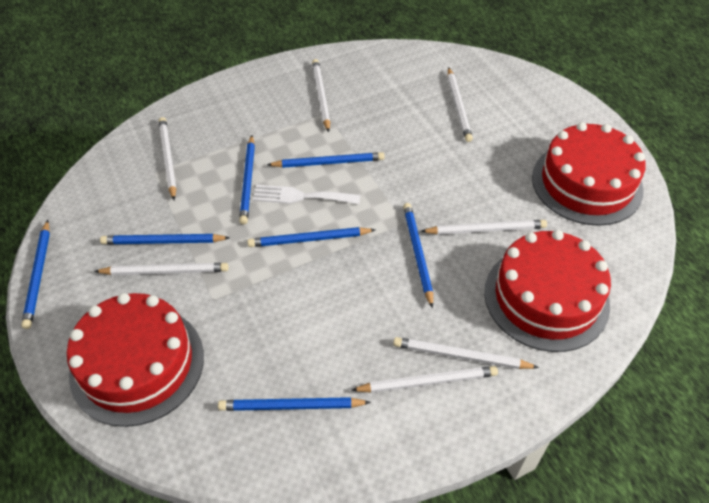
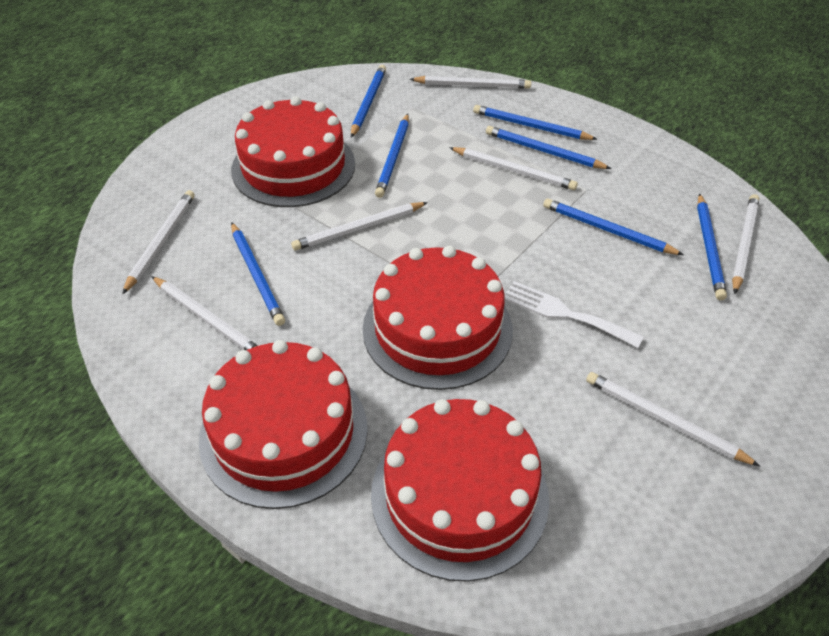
red cake: 3 -> 4

